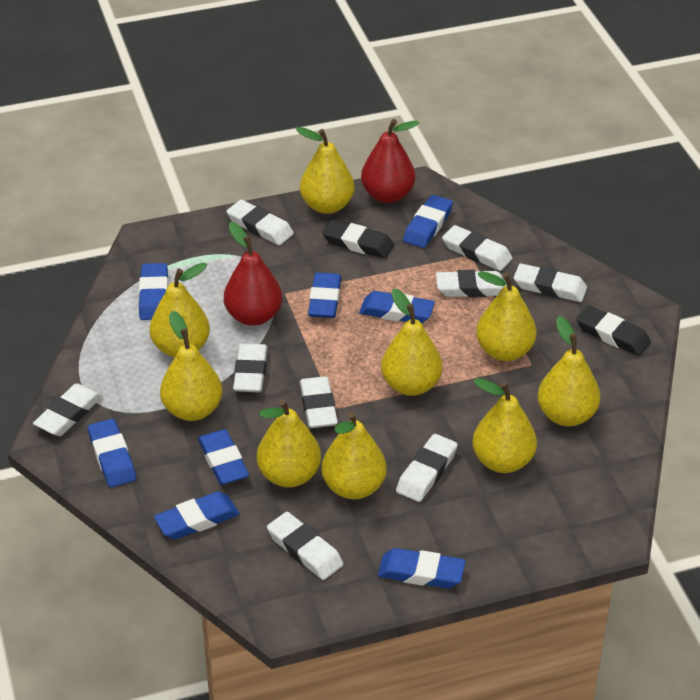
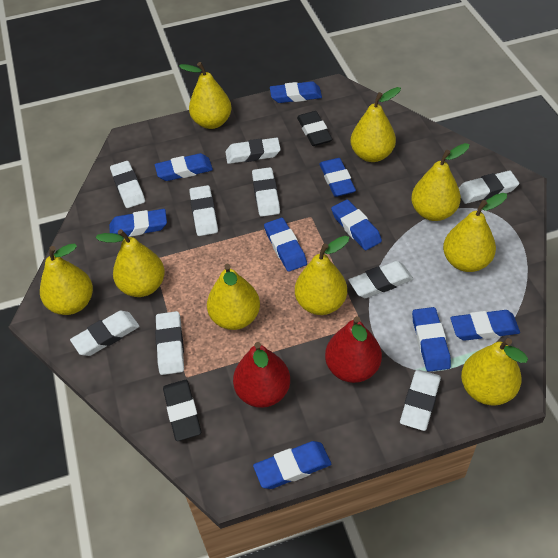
blue eraser: 8 -> 9

